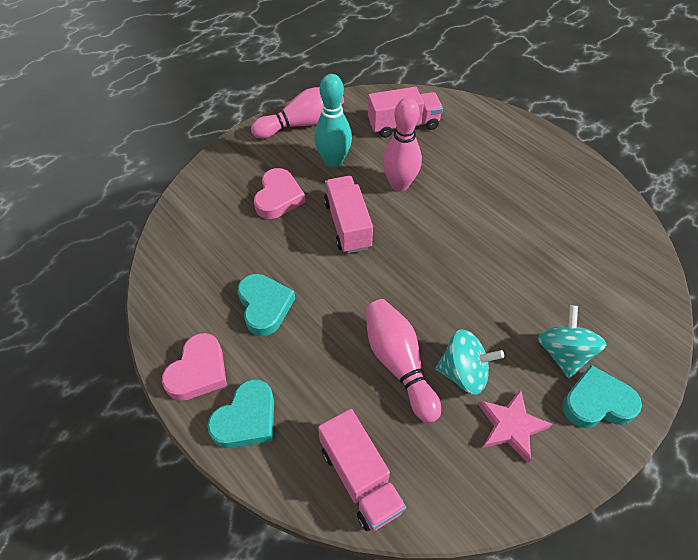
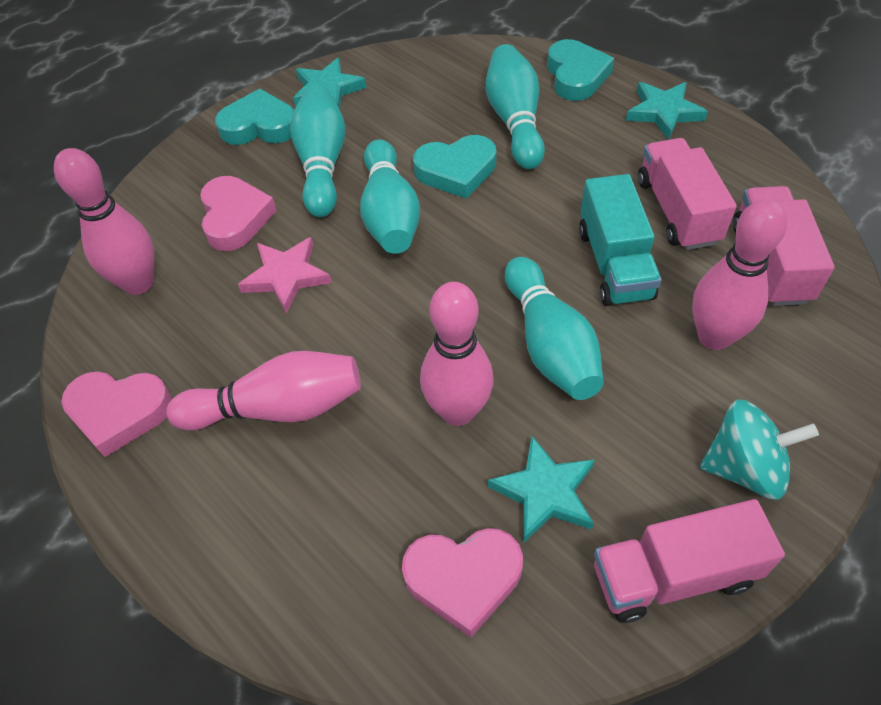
pink bowling pin: 3 -> 4
pink heart: 2 -> 3
turquoise bowling pin: 1 -> 4
turquoise spinning top: 2 -> 1
turquoise star: 0 -> 3
turquoise truck: 0 -> 1

